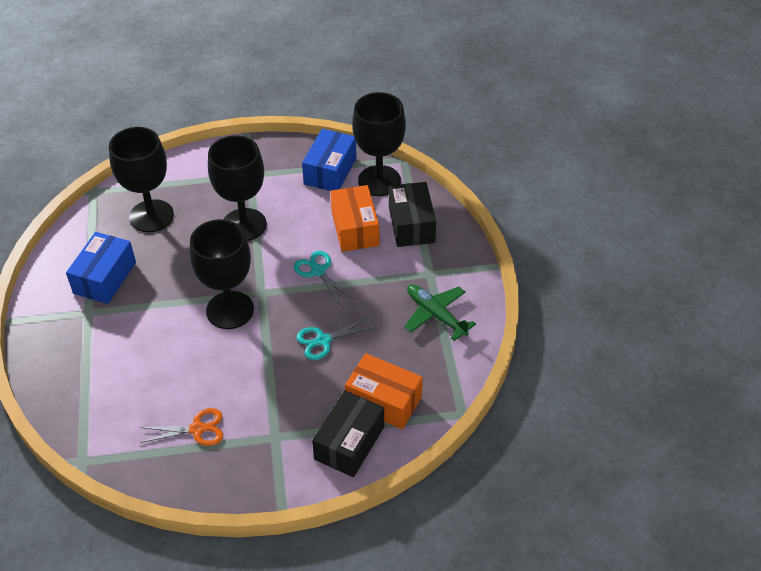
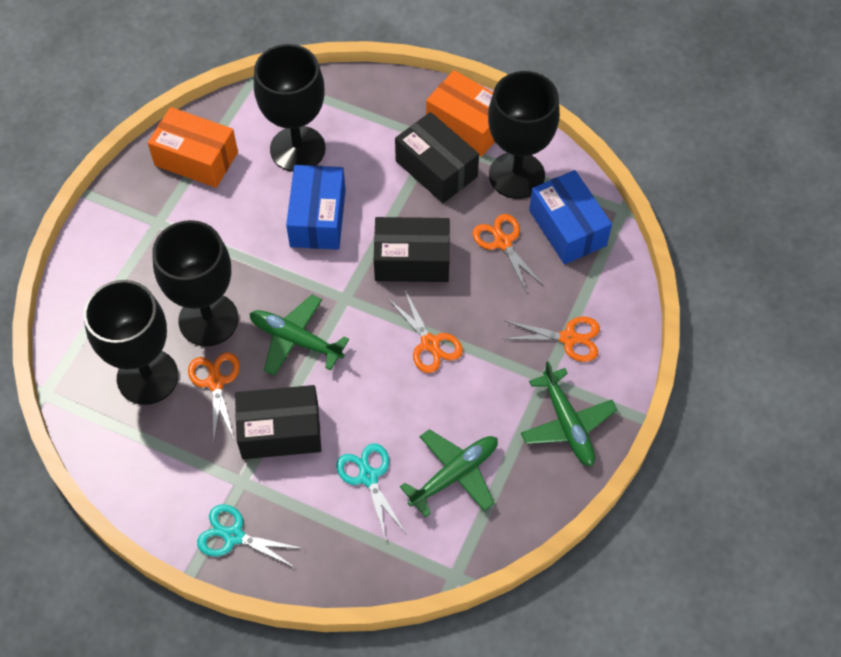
black box: 2 -> 3
green plane: 1 -> 3
orange scissors: 1 -> 4

